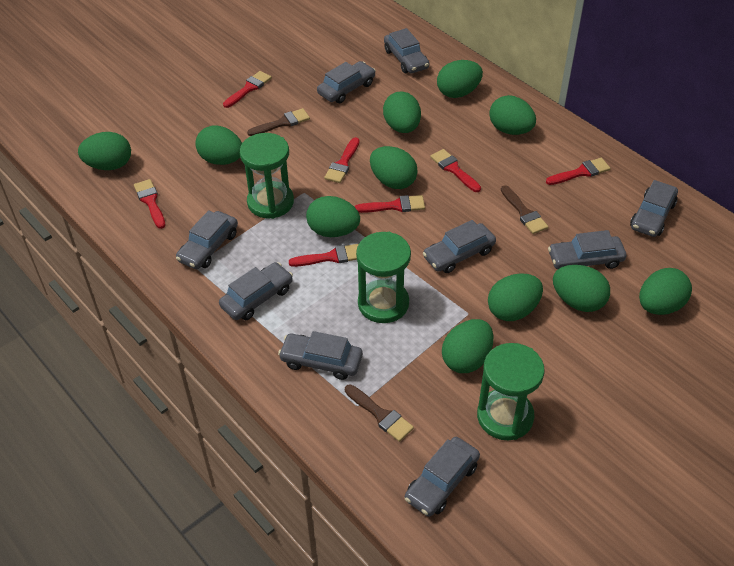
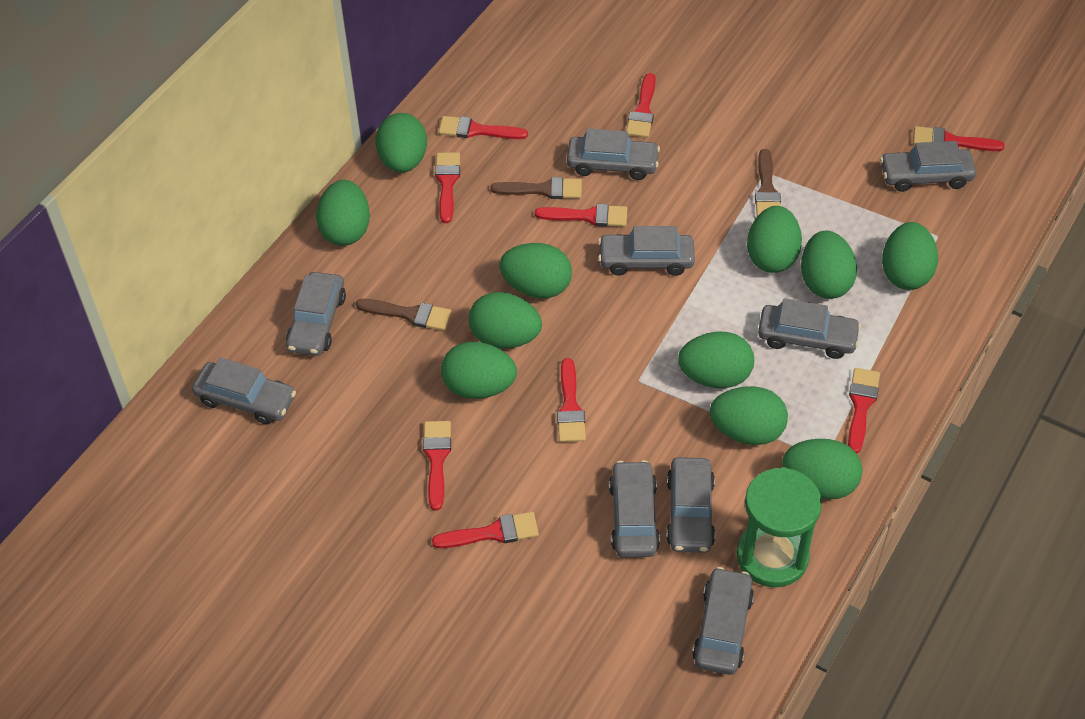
green hourglass: 3 -> 1
red brush: 7 -> 9

